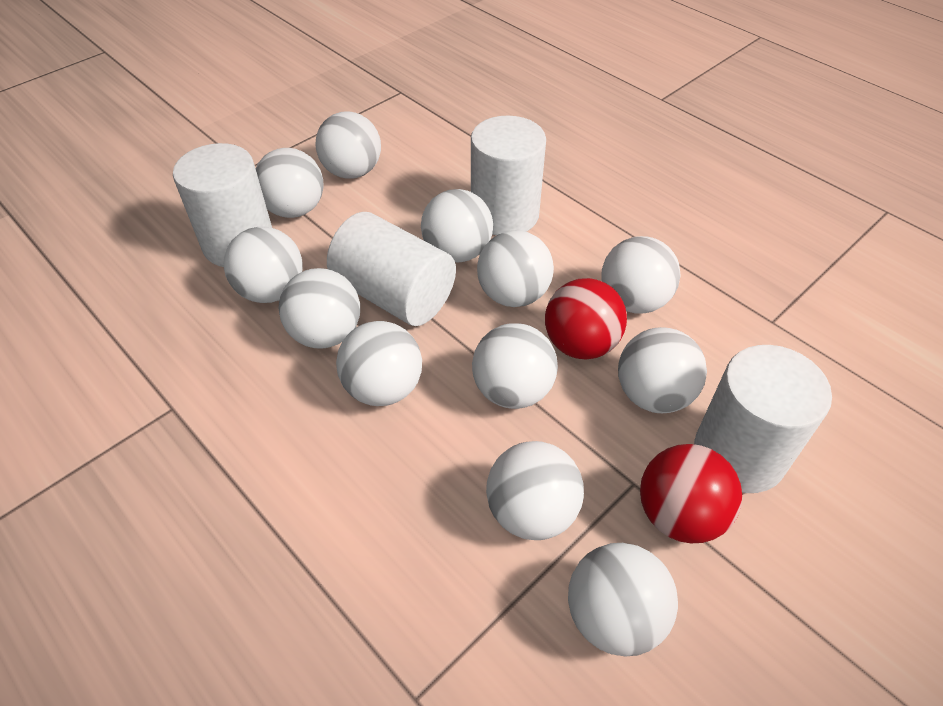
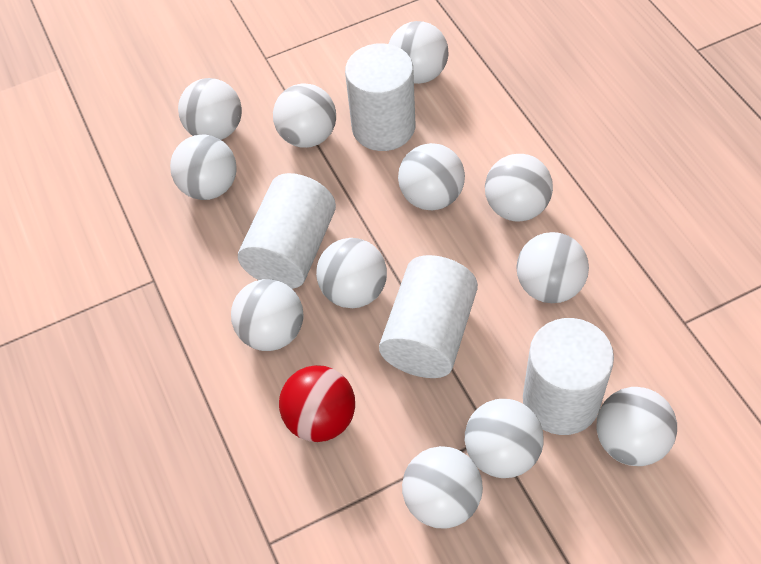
red ball: 2 -> 1

